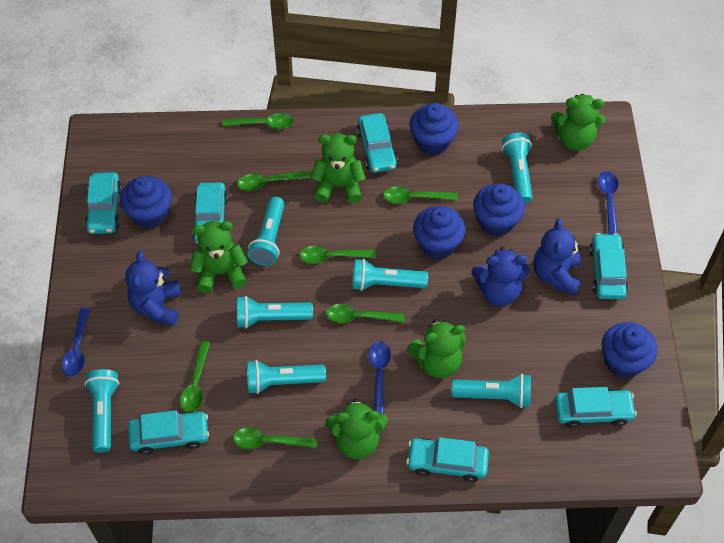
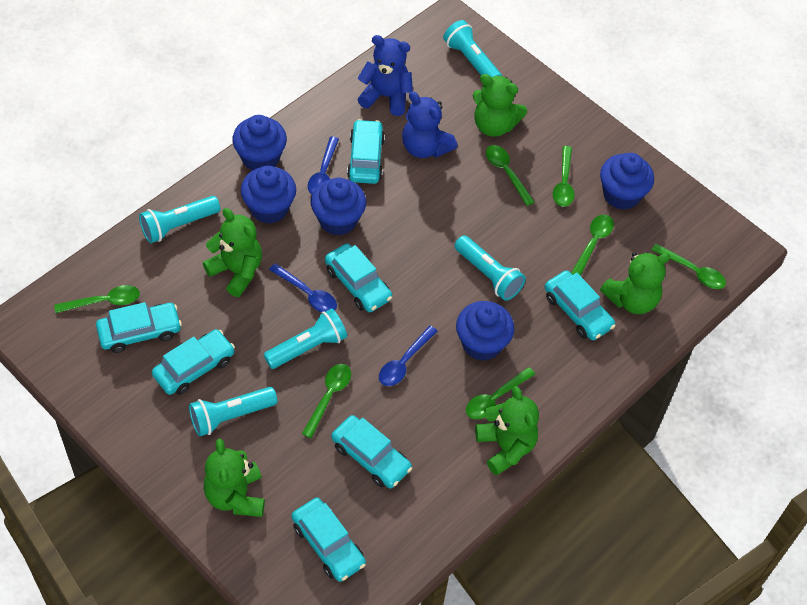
blue teddy bear: 3 -> 2
turquoise flashlight: 7 -> 5

